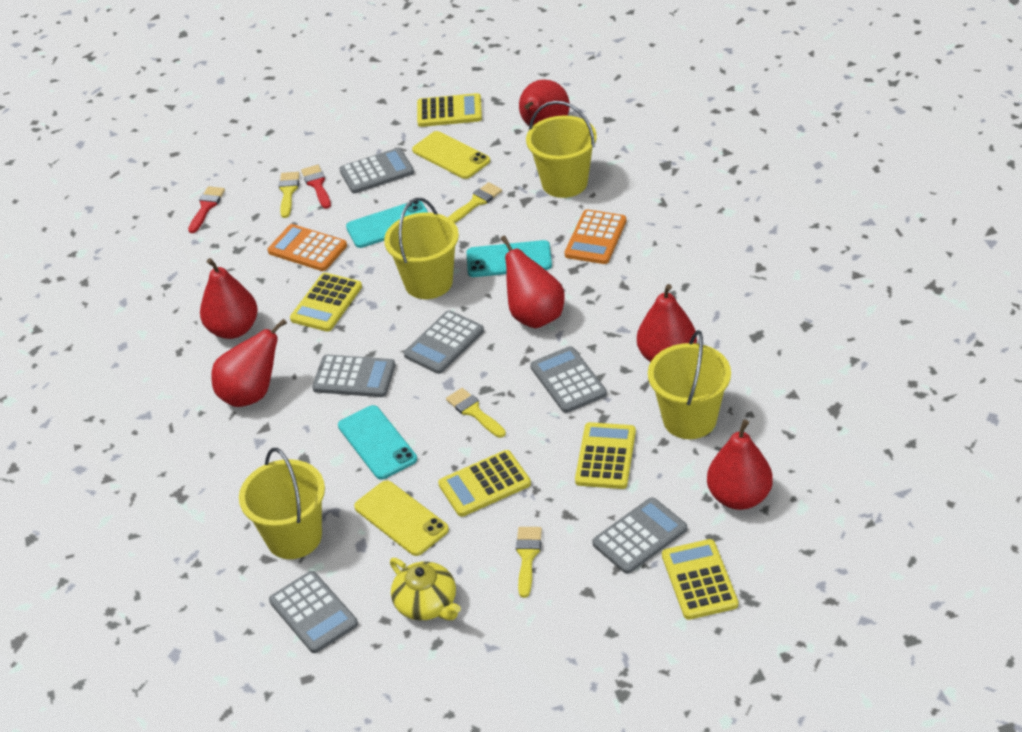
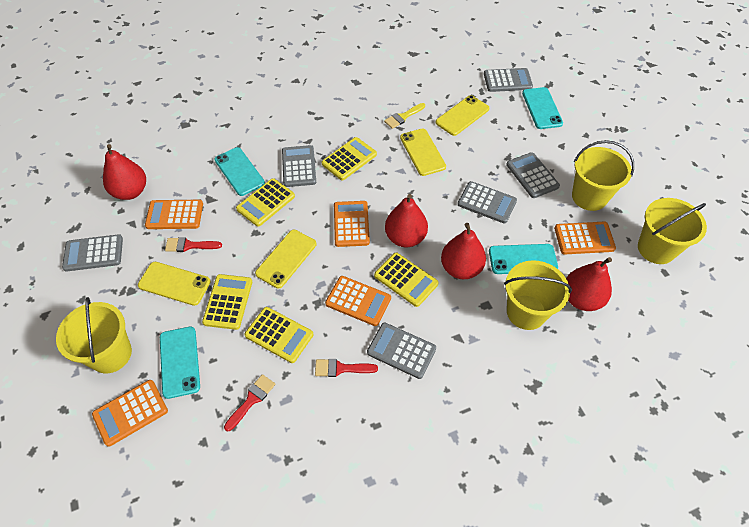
orange calculator: 2 -> 5
red brush: 2 -> 3
red pear: 6 -> 4
turquoise phone: 3 -> 4
yellow brush: 4 -> 1
yellow phone: 2 -> 4
yellow teapot: 1 -> 0

